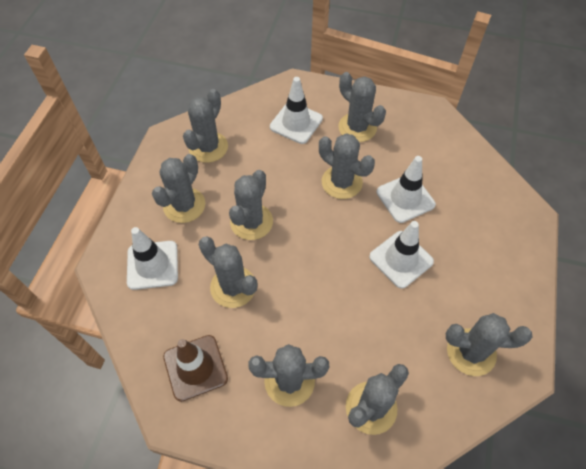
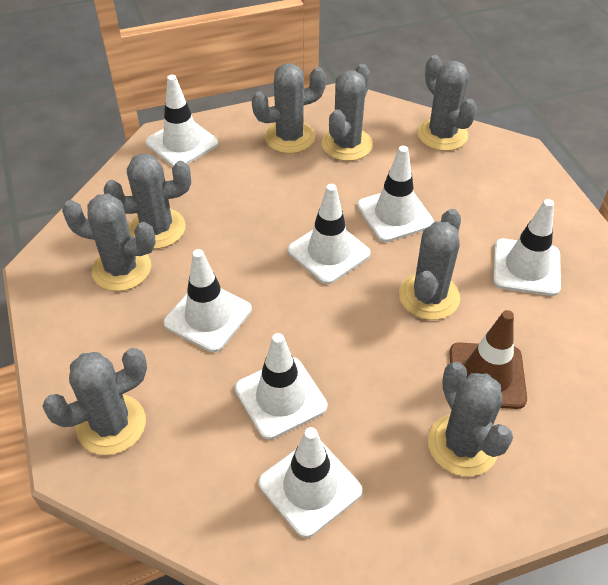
grey cactus: 9 -> 8
white traffic cone: 4 -> 7

